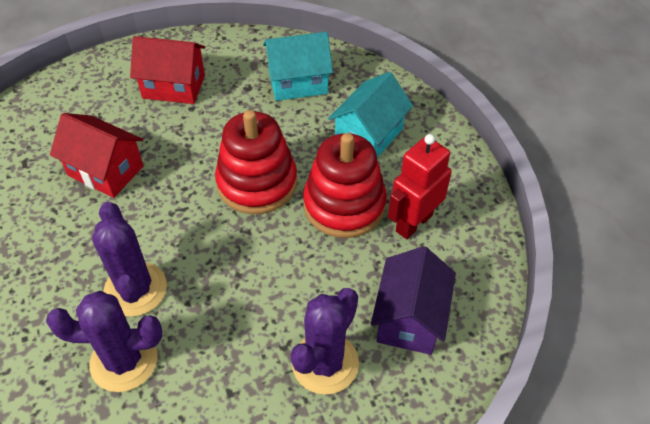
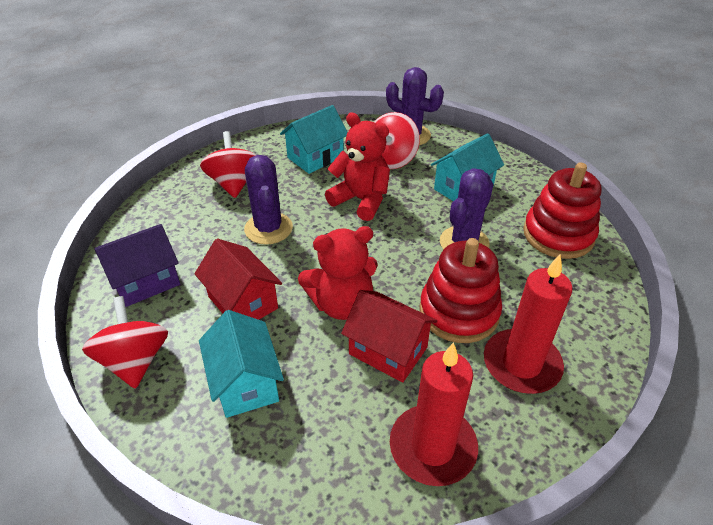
red candle: 0 -> 2
red robot: 1 -> 0
red spinning top: 0 -> 3
red teddy bear: 0 -> 2
turquoise house: 2 -> 3

